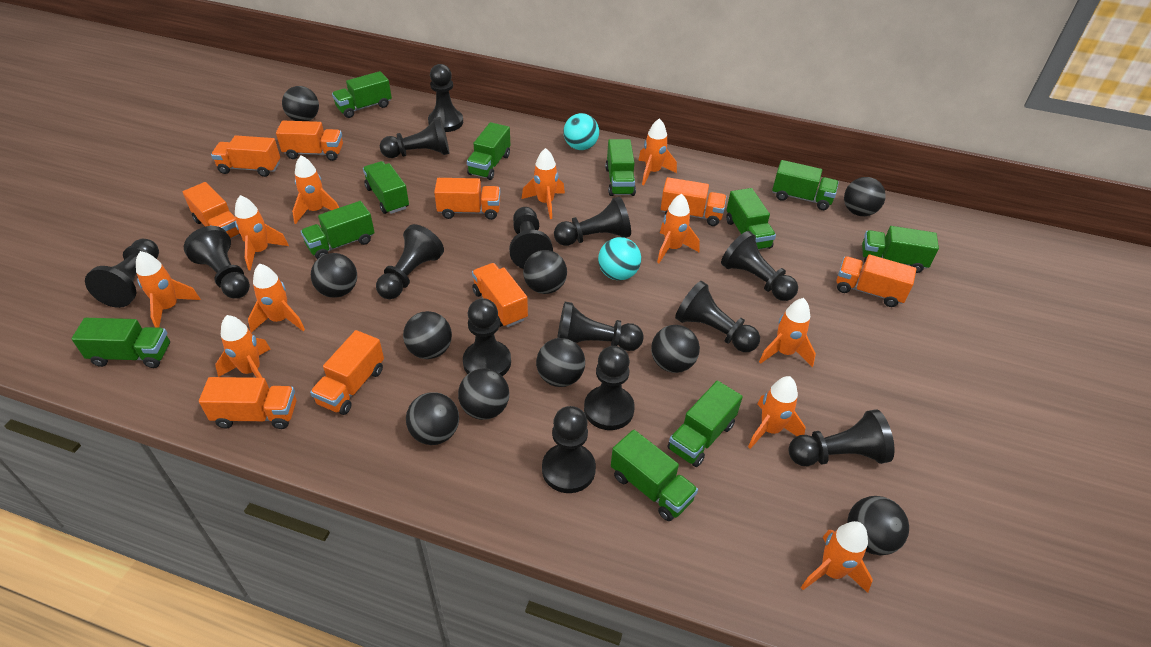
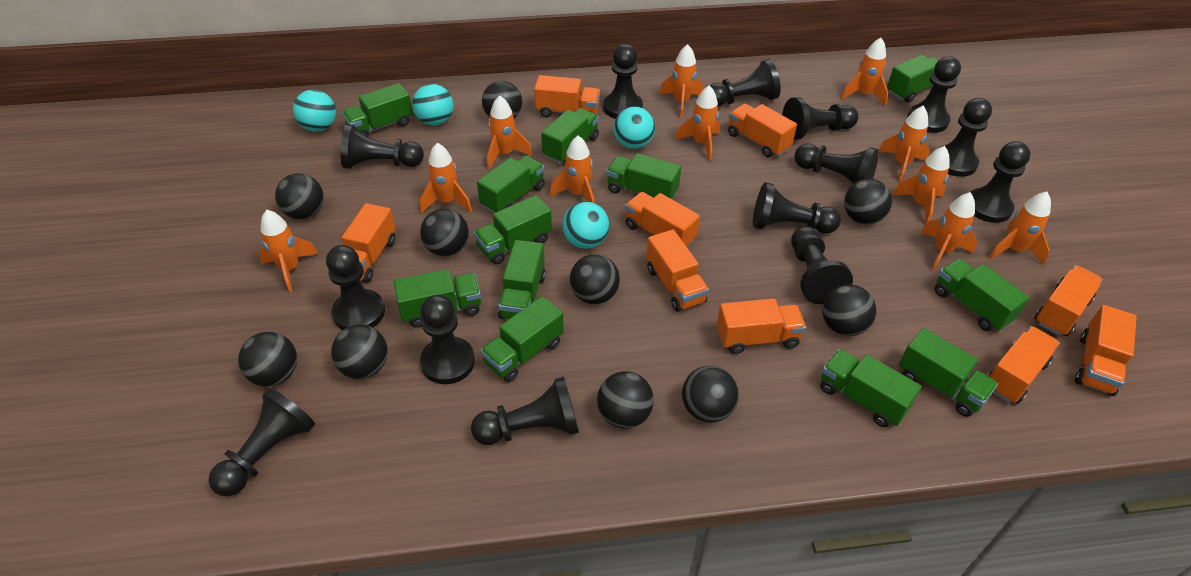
green truck: 11 -> 12
turquoise ball: 2 -> 4

